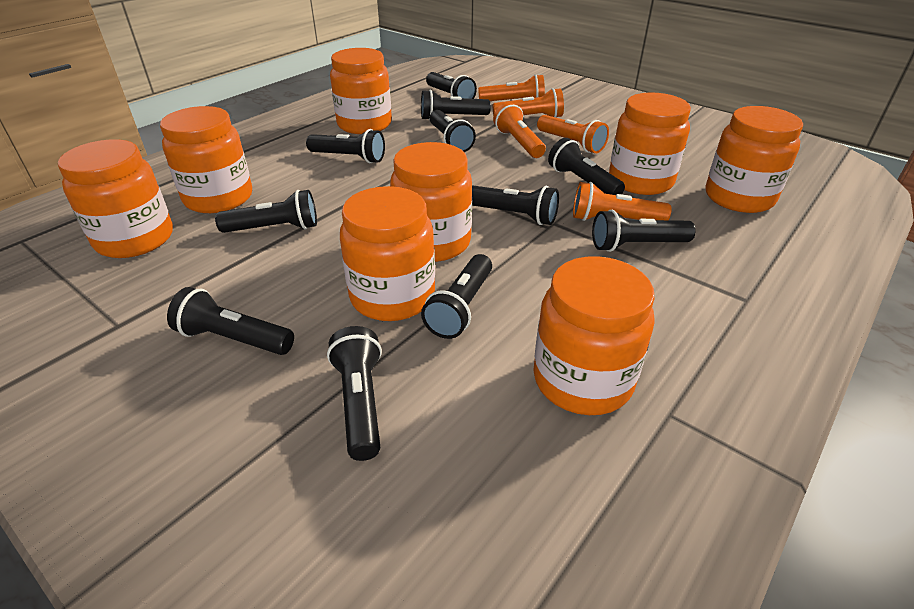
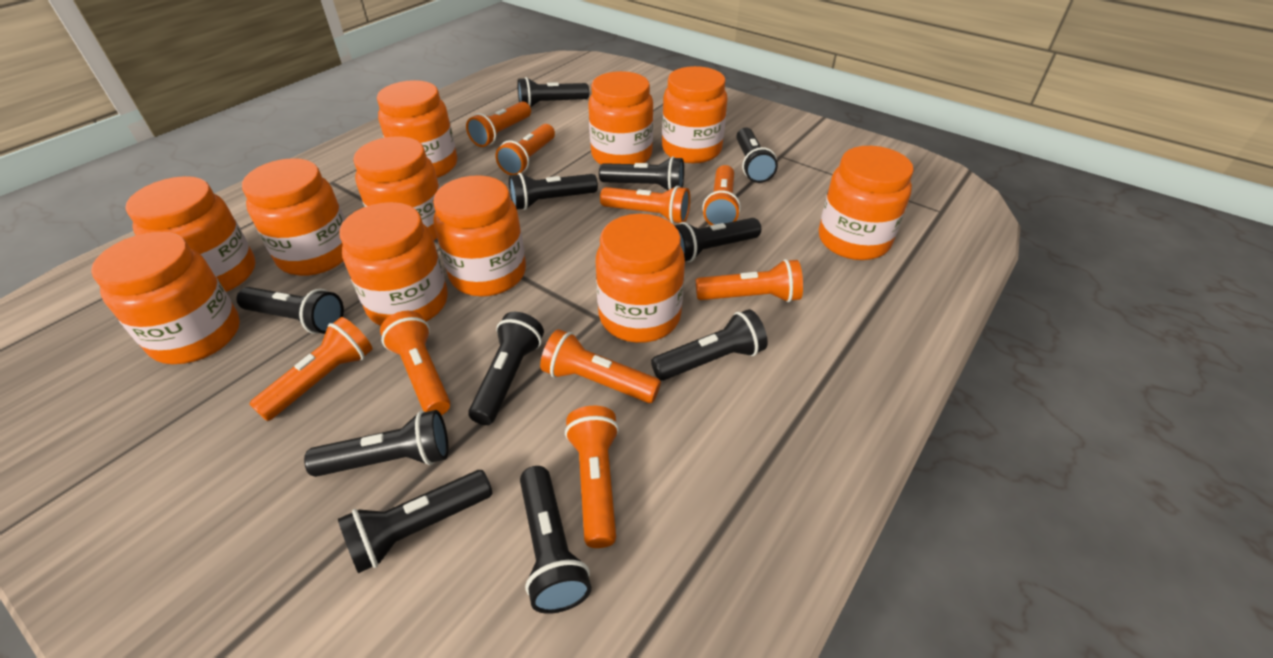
orange flashlight: 5 -> 9
orange jar: 8 -> 11

